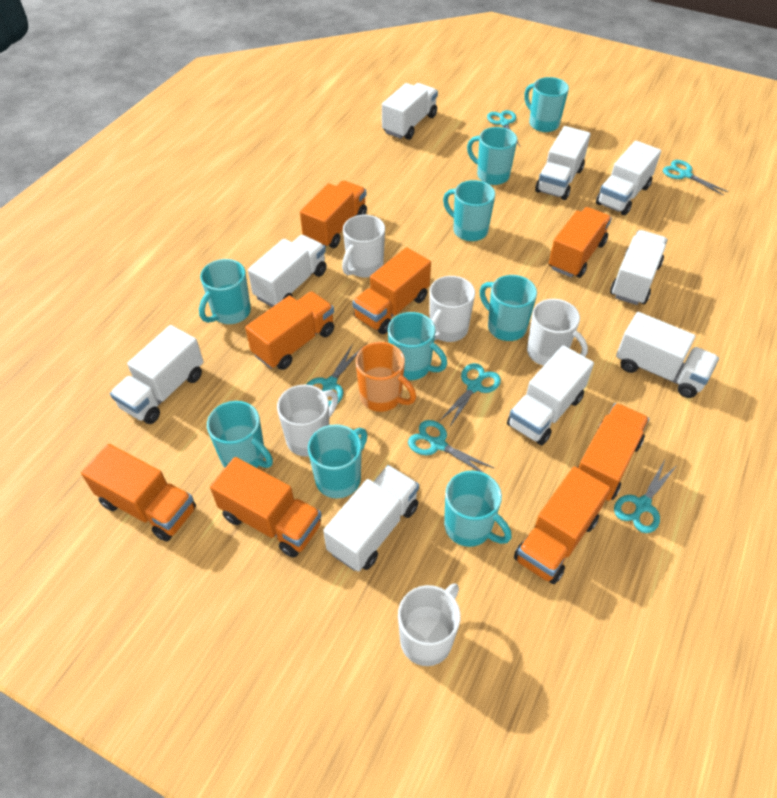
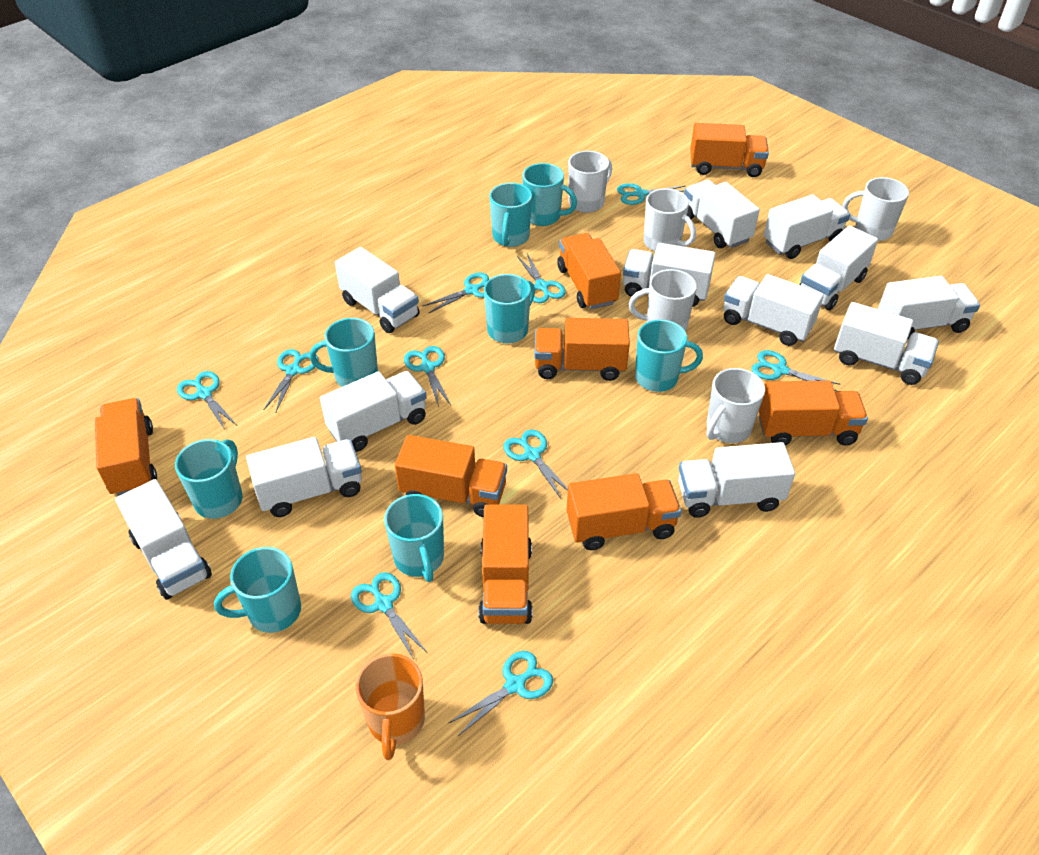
turquoise mug: 9 -> 8
turquoise scissors: 6 -> 10
white truck: 9 -> 12

